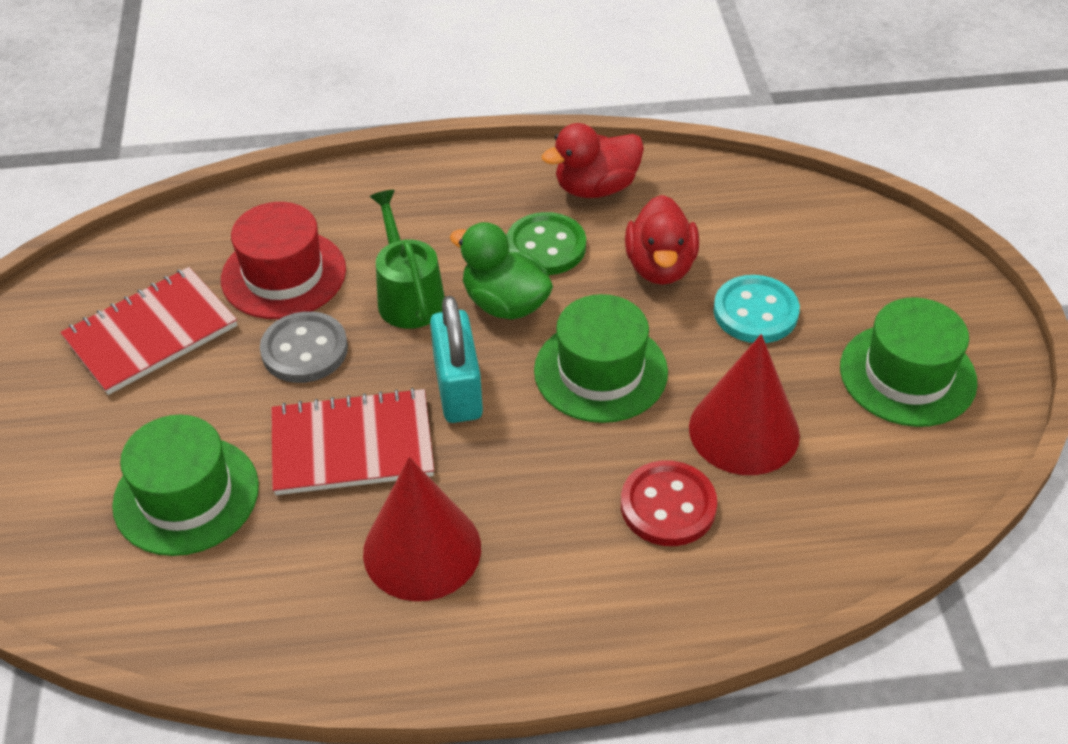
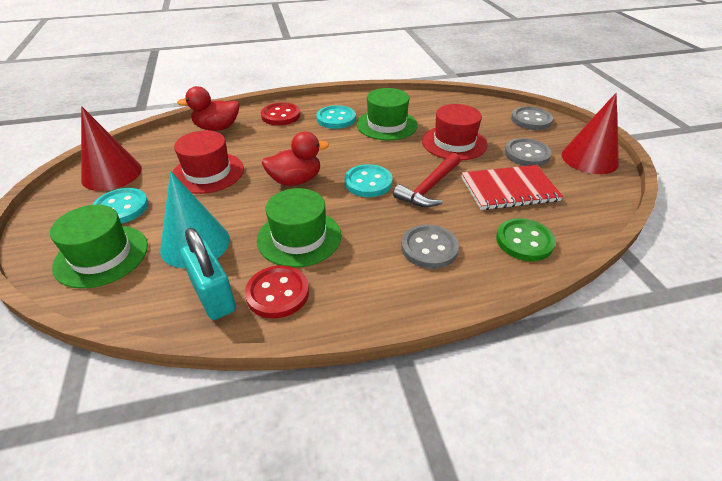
green duck: 1 -> 0
green watering can: 1 -> 0
grey button: 1 -> 3
red button: 1 -> 2
red hammer: 0 -> 1
red hat: 1 -> 2
red notebook: 2 -> 1
turquoise button: 1 -> 3
turquoise cone: 0 -> 1

